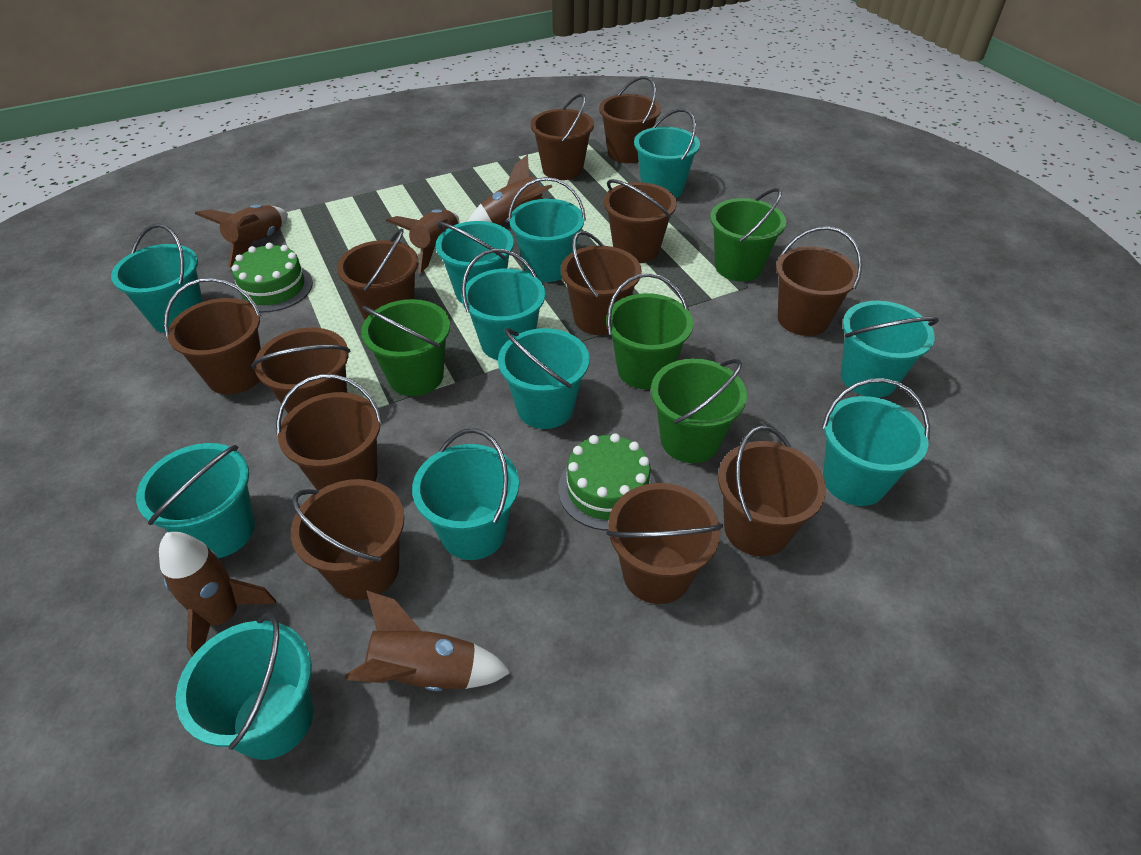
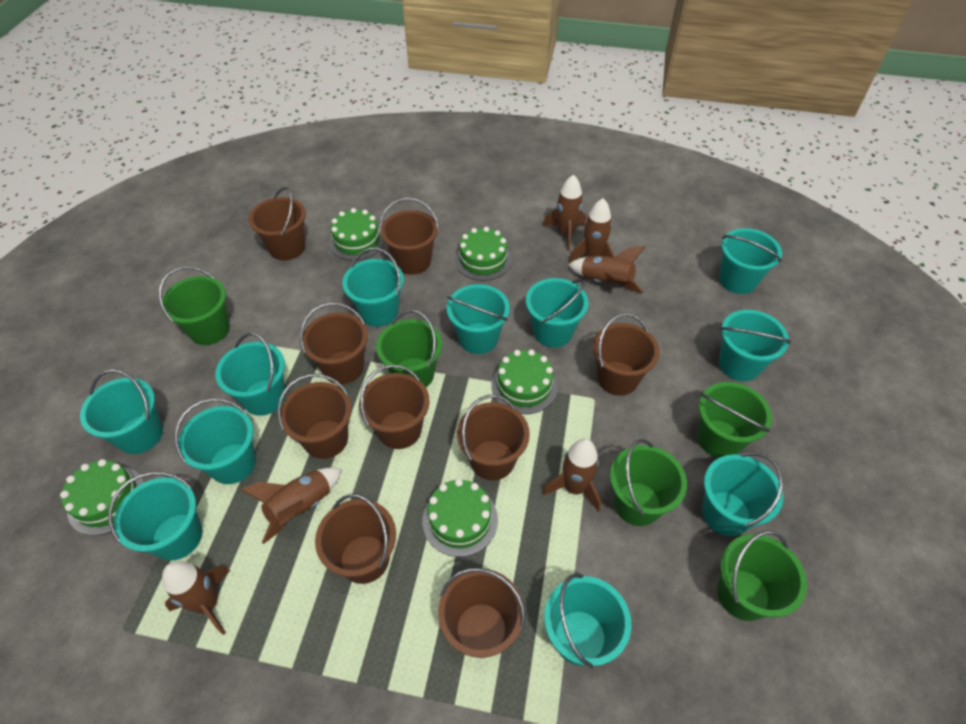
brown bucket: 12 -> 9
brown rocket: 5 -> 6
green bucket: 4 -> 5
green cake: 2 -> 5

